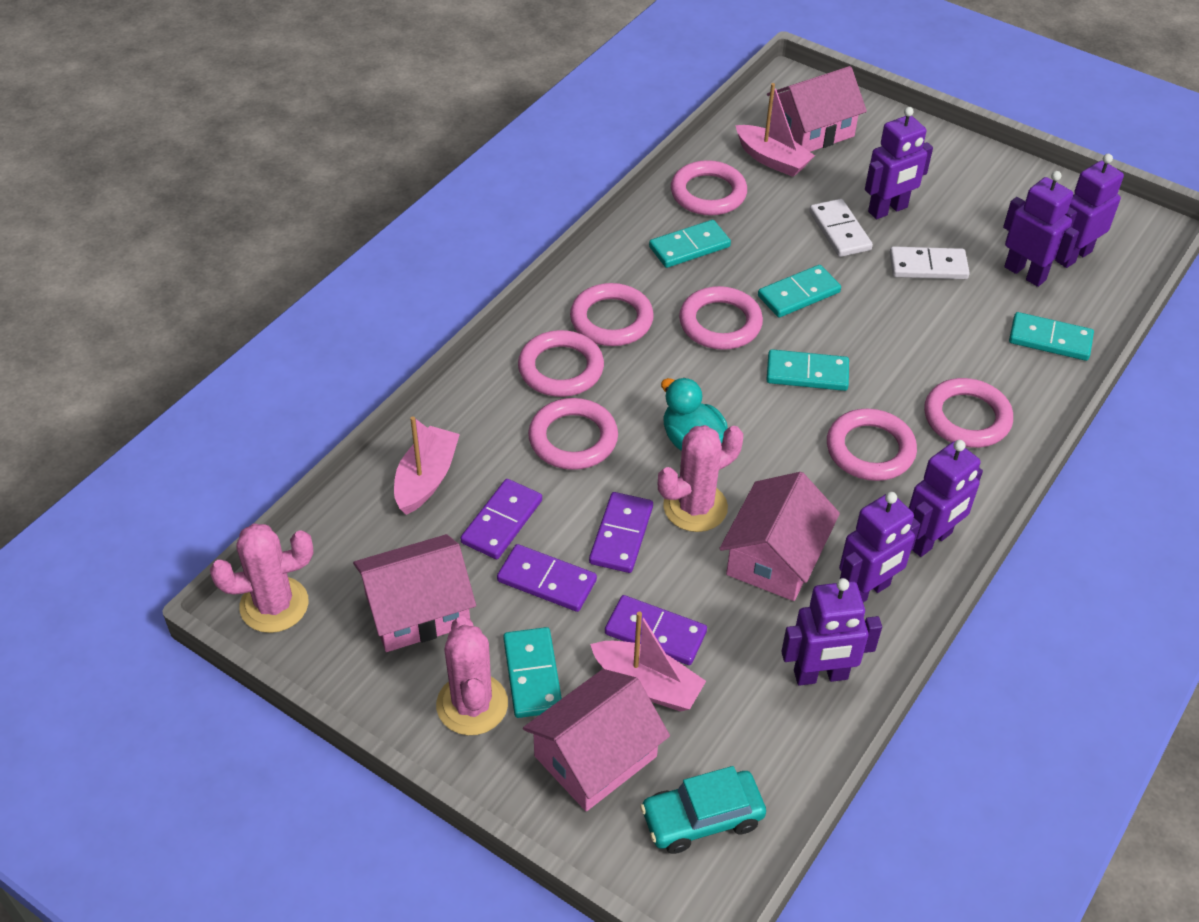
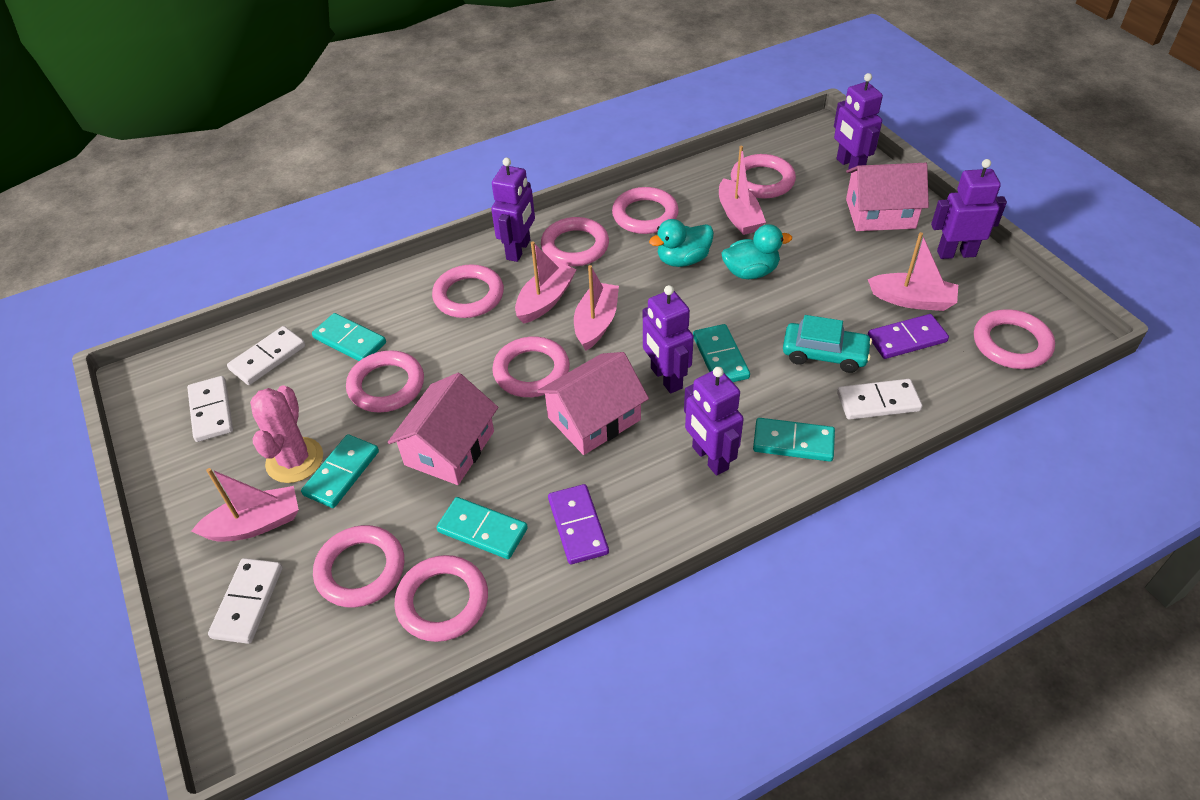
pink boat: 3 -> 5
pink cactus: 3 -> 1
pink house: 4 -> 3
pink ring: 7 -> 9
purple domino: 4 -> 2
purple robot: 6 -> 5
turquoise duck: 1 -> 2
white domino: 2 -> 4

